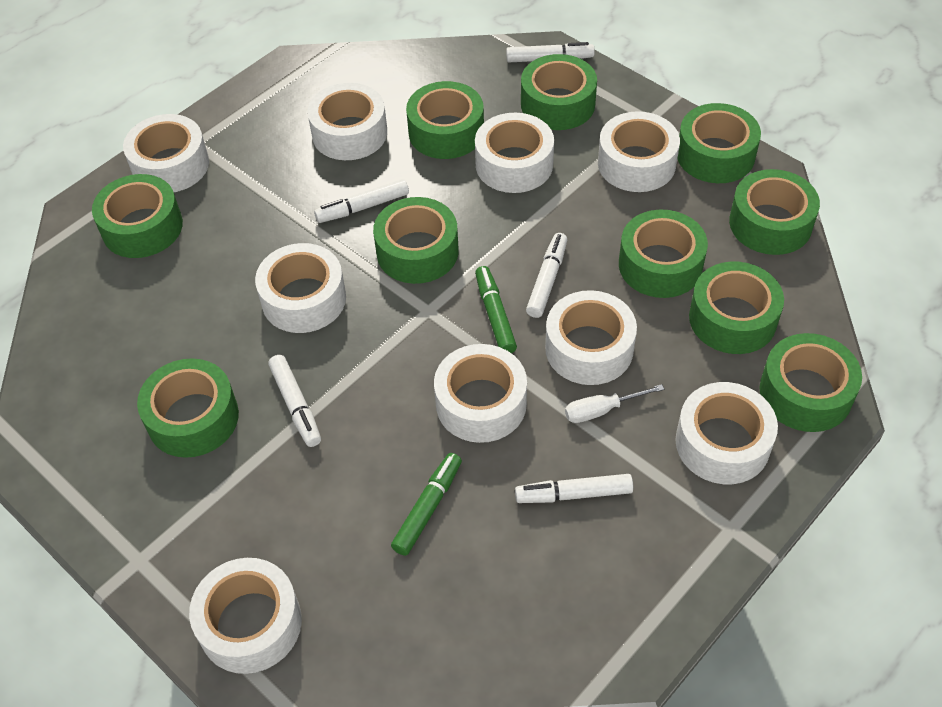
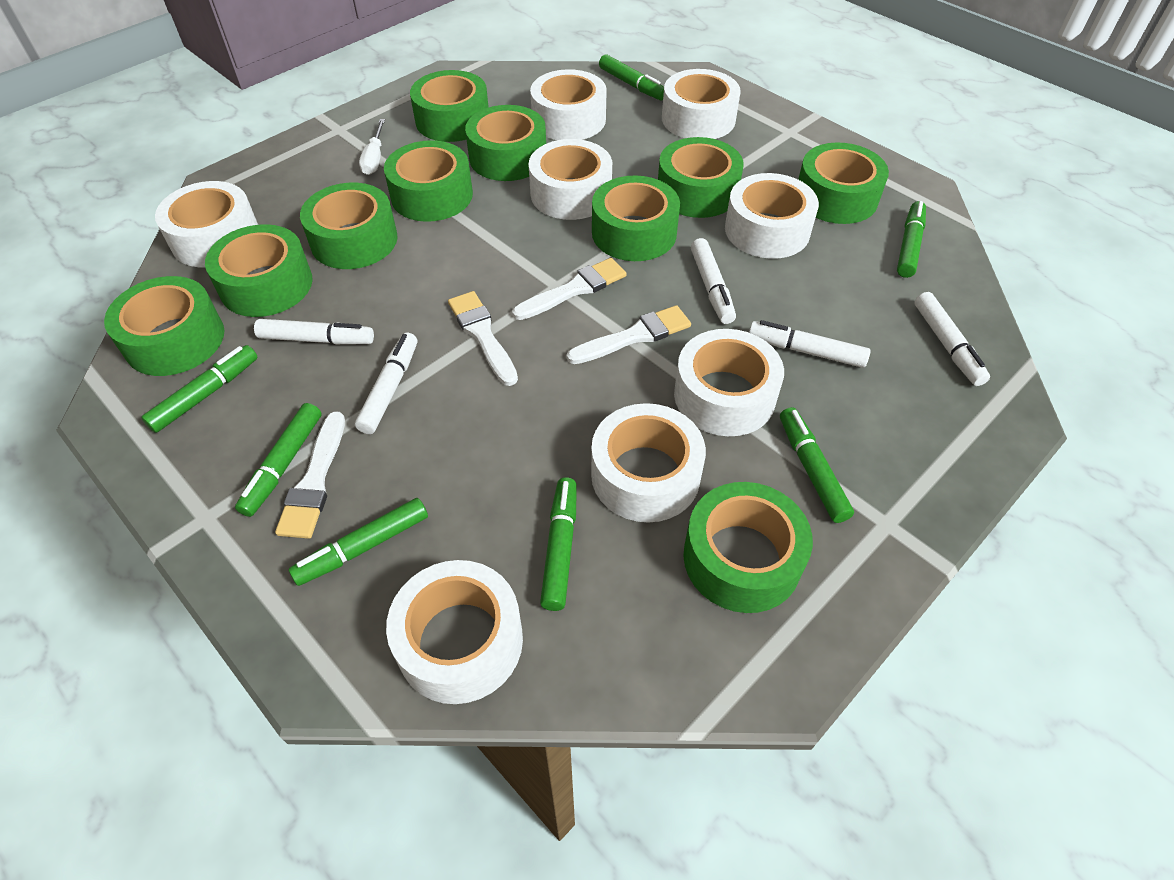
green marker: 2 -> 7
white brush: 0 -> 4
white tape: 9 -> 8

